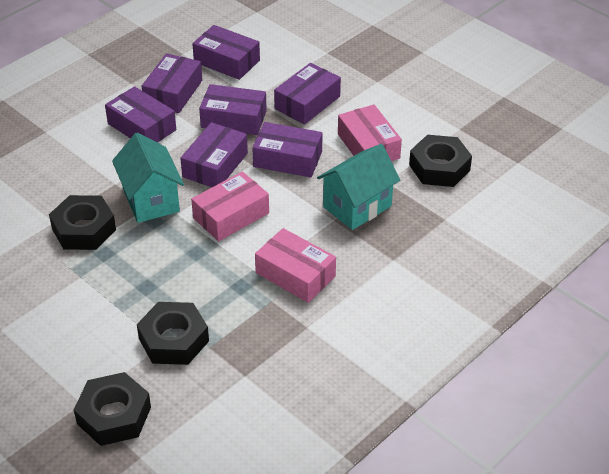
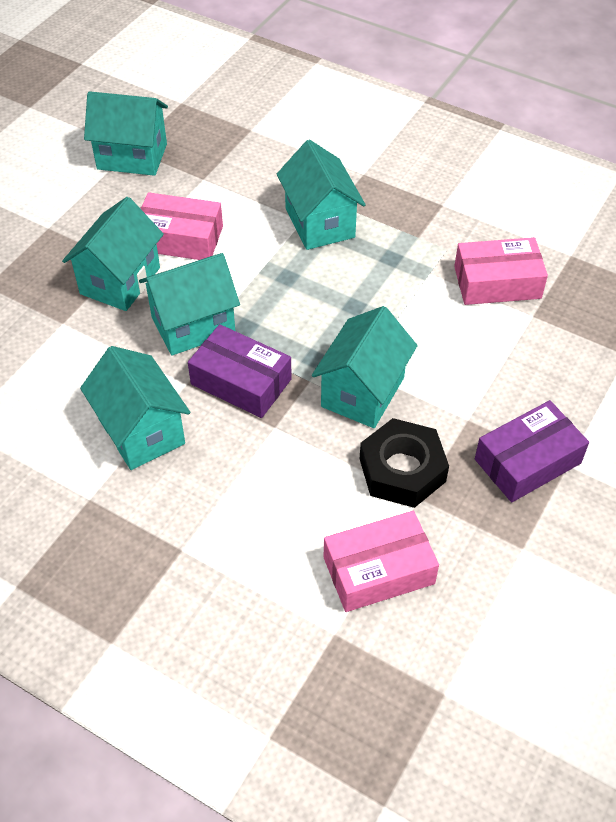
black nut: 4 -> 1
purple box: 7 -> 2
turquoise house: 2 -> 6

